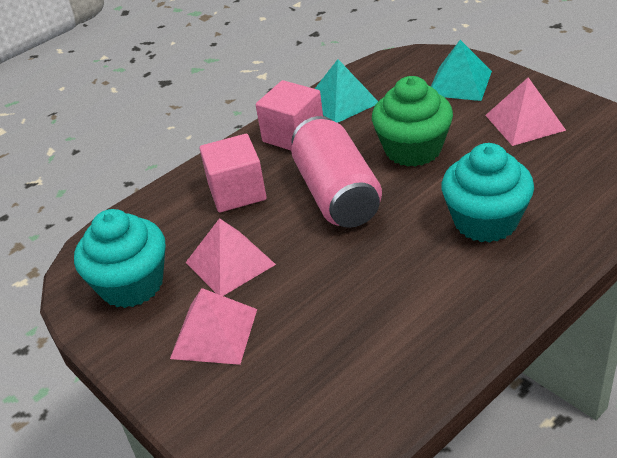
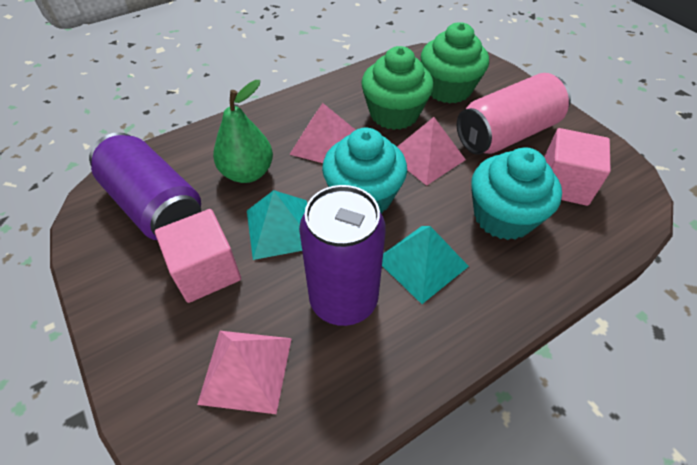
green cupcake: 1 -> 2
green pear: 0 -> 1
purple can: 0 -> 2

